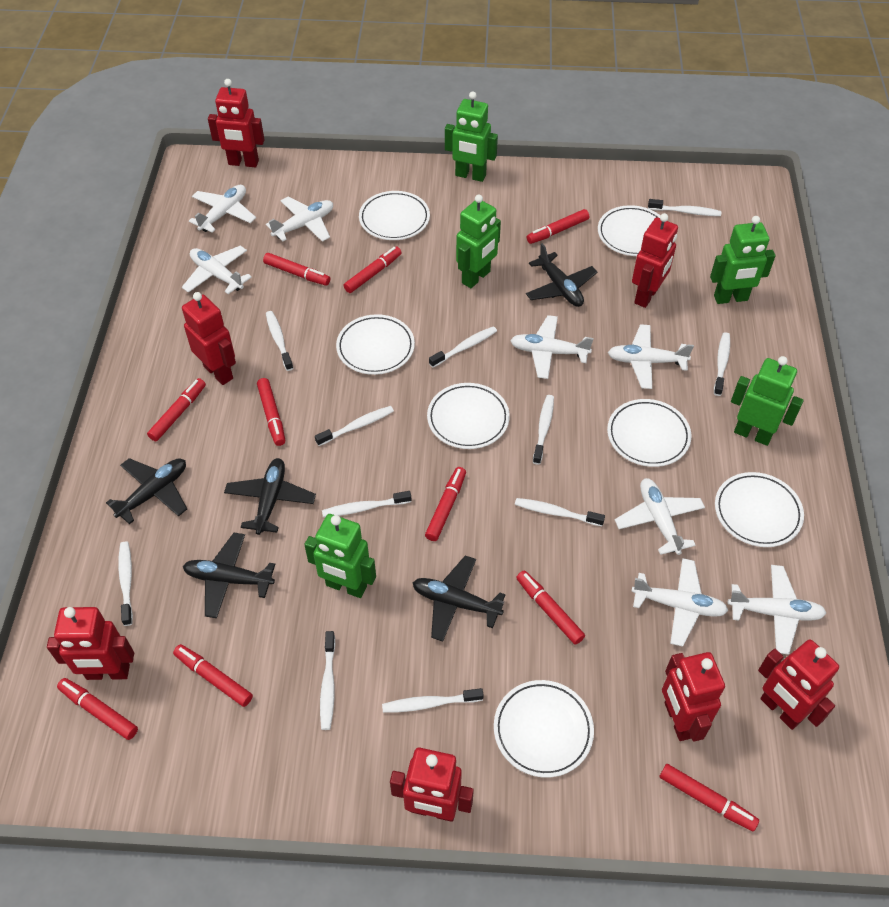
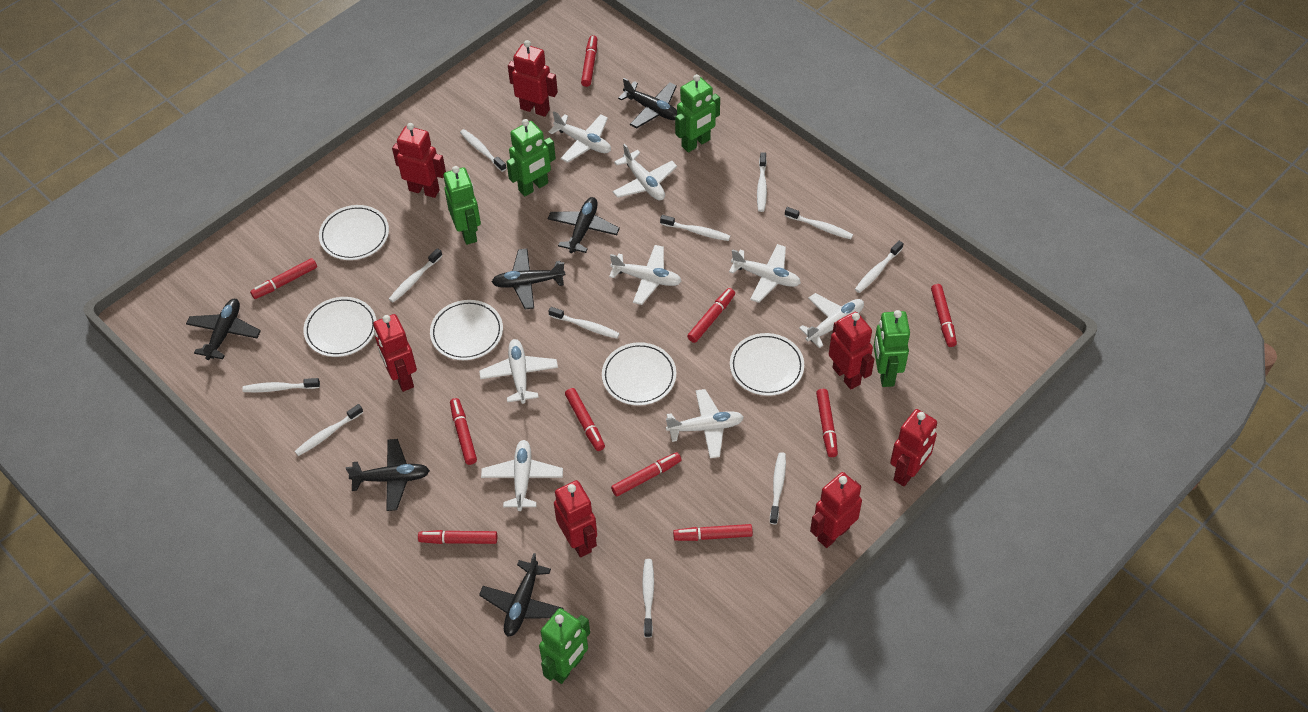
black plane: 5 -> 6
white plate: 7 -> 5

